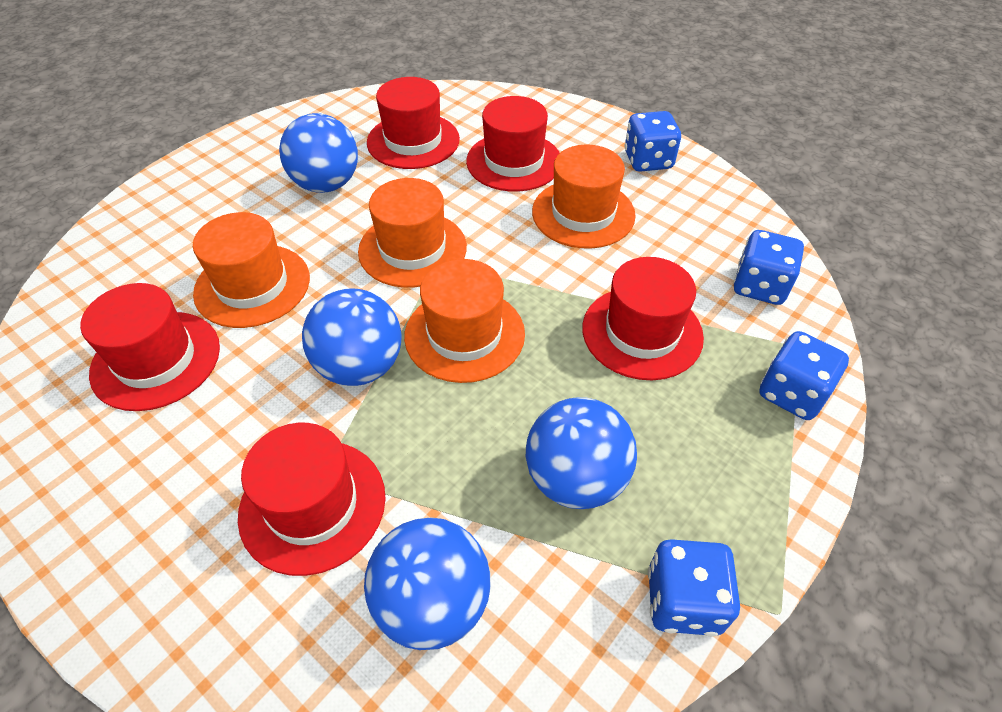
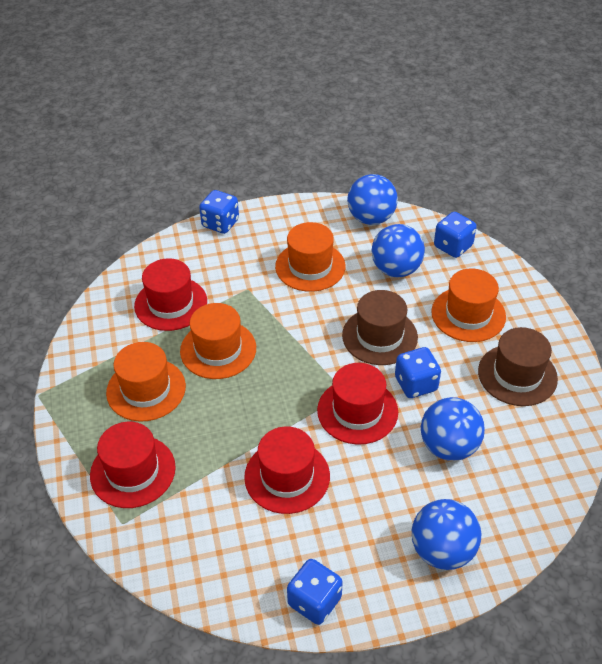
brown hat: 0 -> 2
red hat: 5 -> 4

